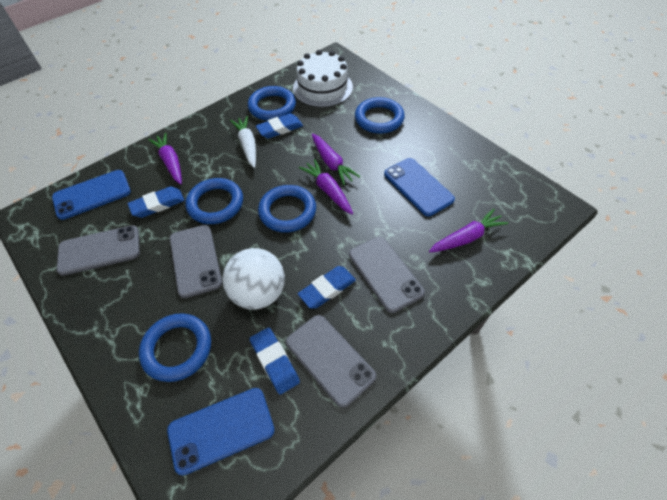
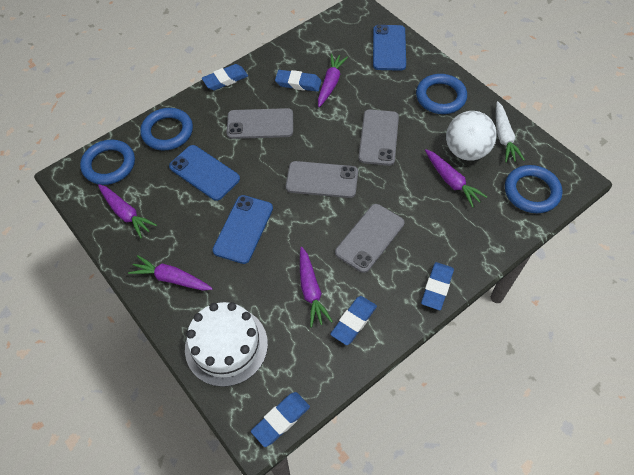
blue eraser: 4 -> 5
blue ring: 5 -> 4
purple carrot: 4 -> 5

